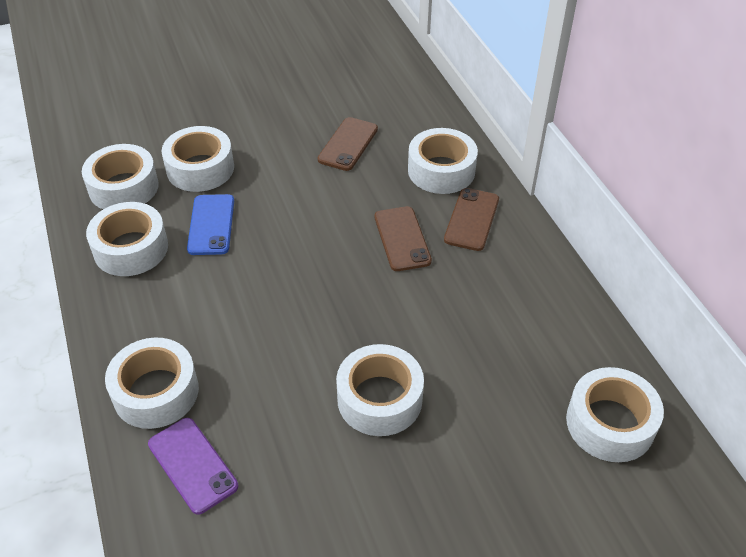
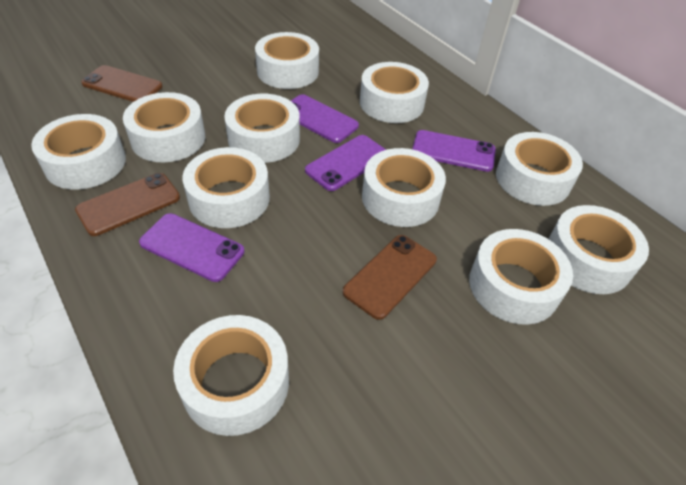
blue phone: 1 -> 0
purple phone: 1 -> 4
white tape: 7 -> 11

